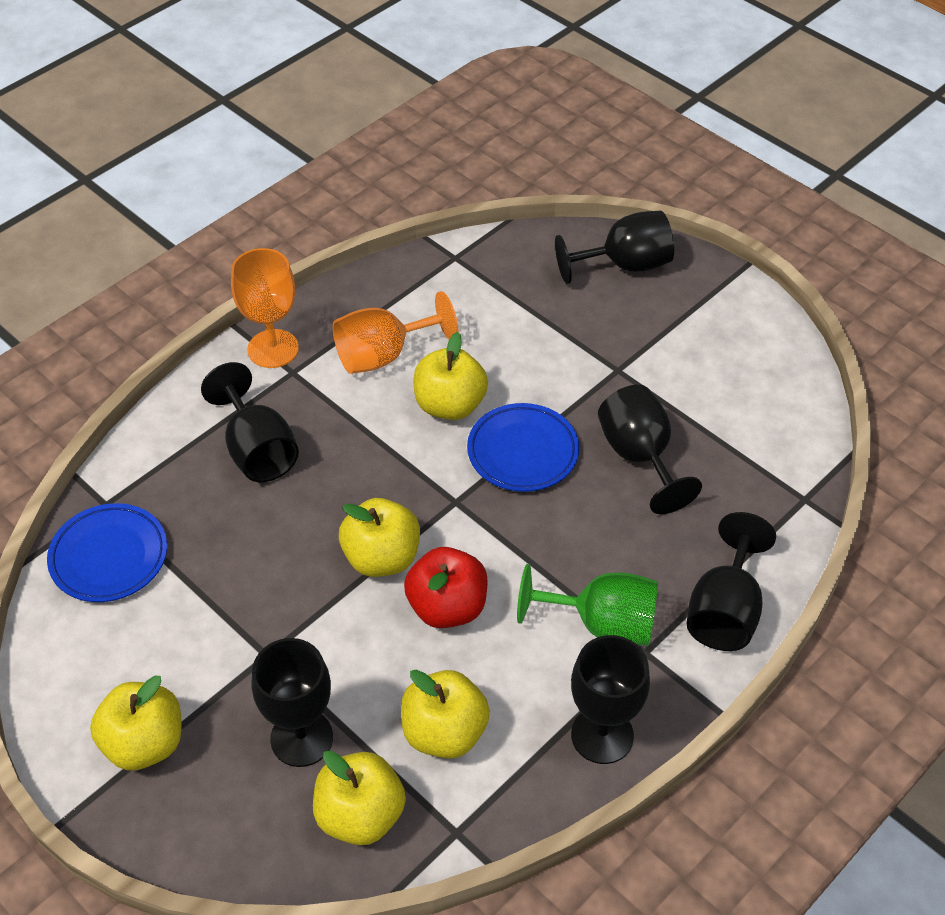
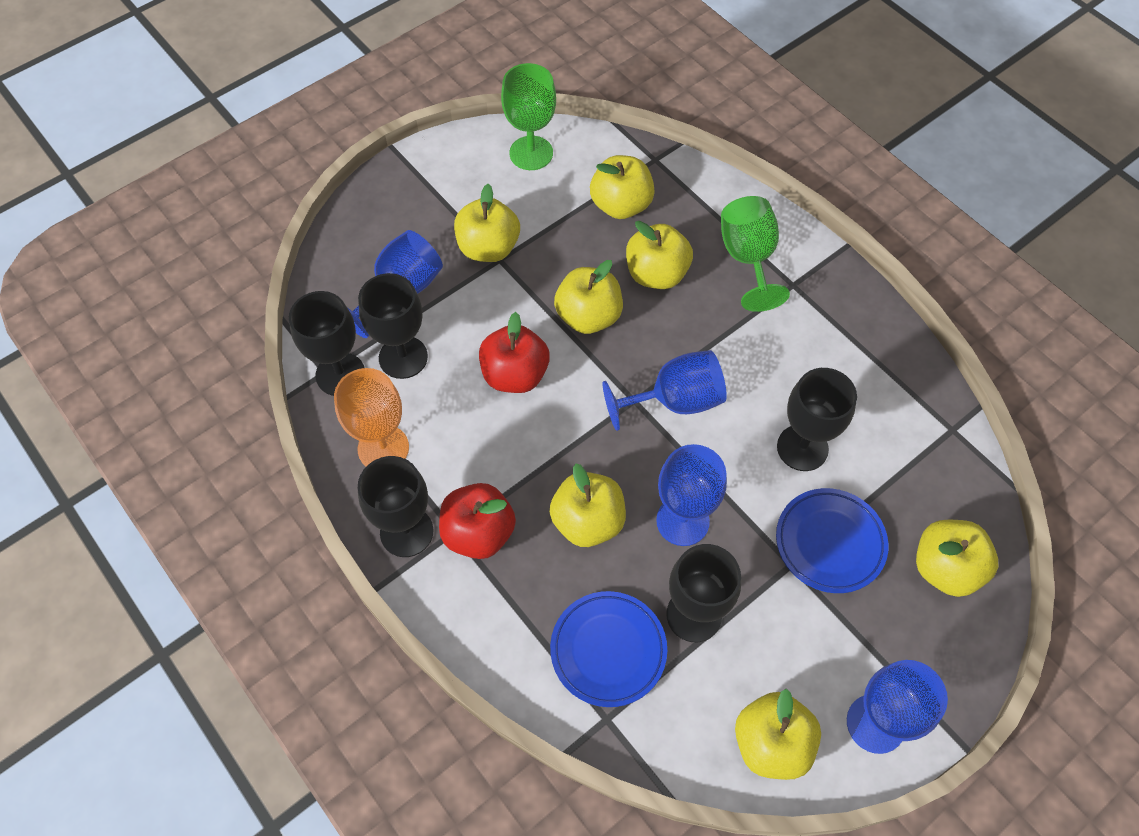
black goblet: 6 -> 5
blue goblet: 0 -> 4
green goblet: 1 -> 2
orange goblet: 2 -> 1
red apple: 1 -> 2
yellow apple: 5 -> 7

